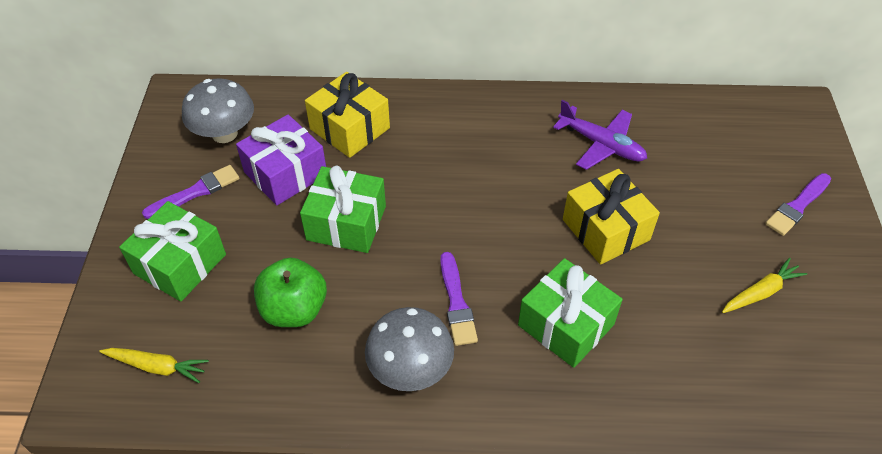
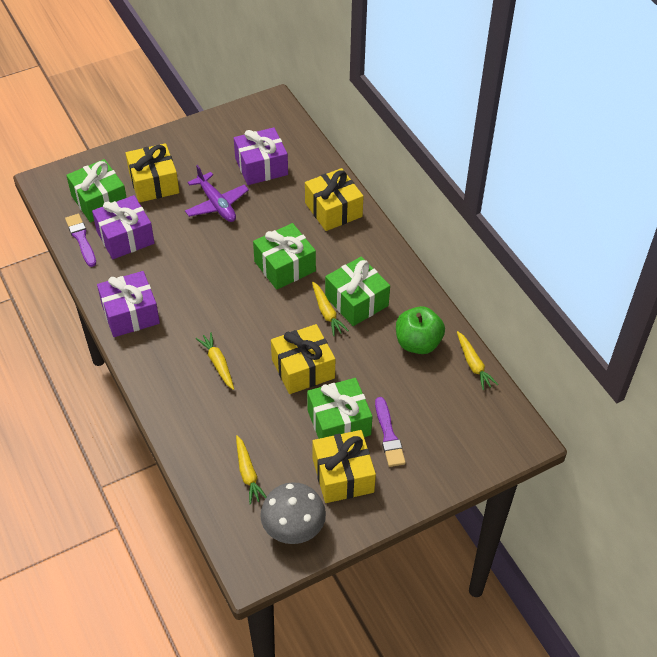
green gift: 3 -> 4
grey mushroom: 2 -> 1
purple brush: 3 -> 2
purple gift: 1 -> 3
yellow carrot: 2 -> 4
yellow gift: 2 -> 4

